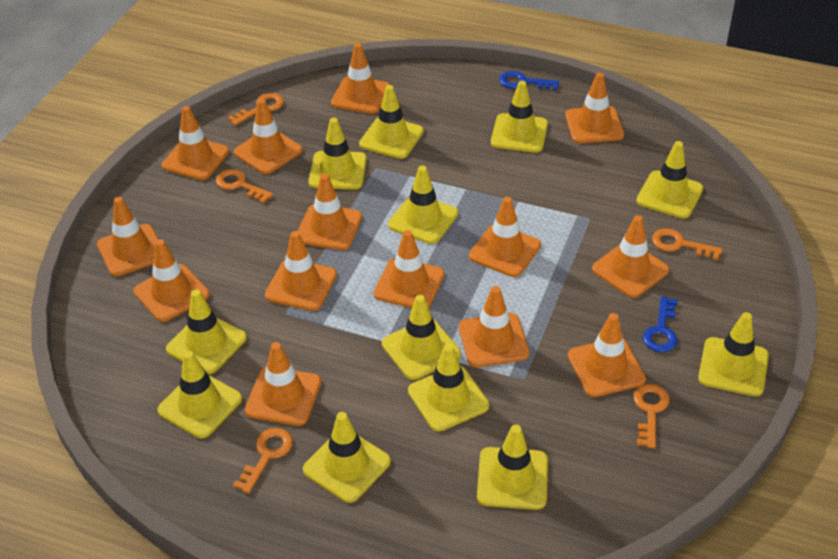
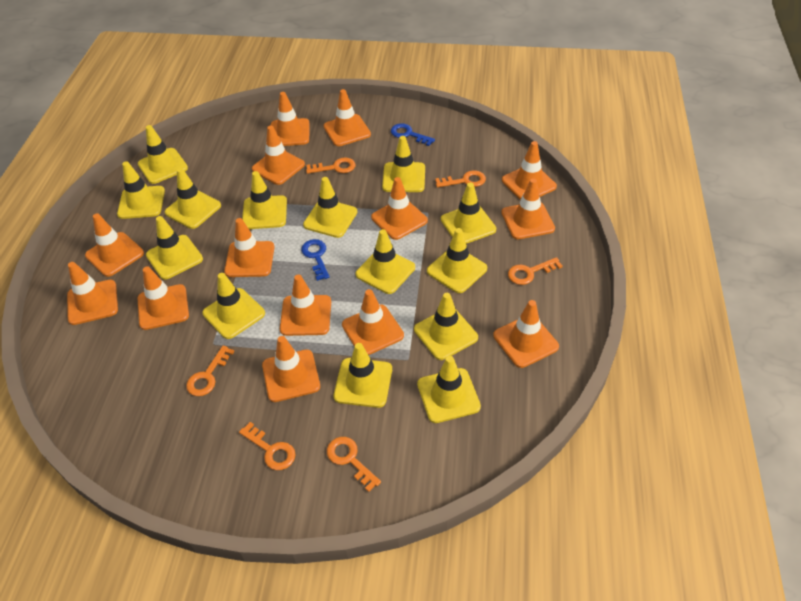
orange key: 5 -> 6
yellow traffic cone: 12 -> 14

